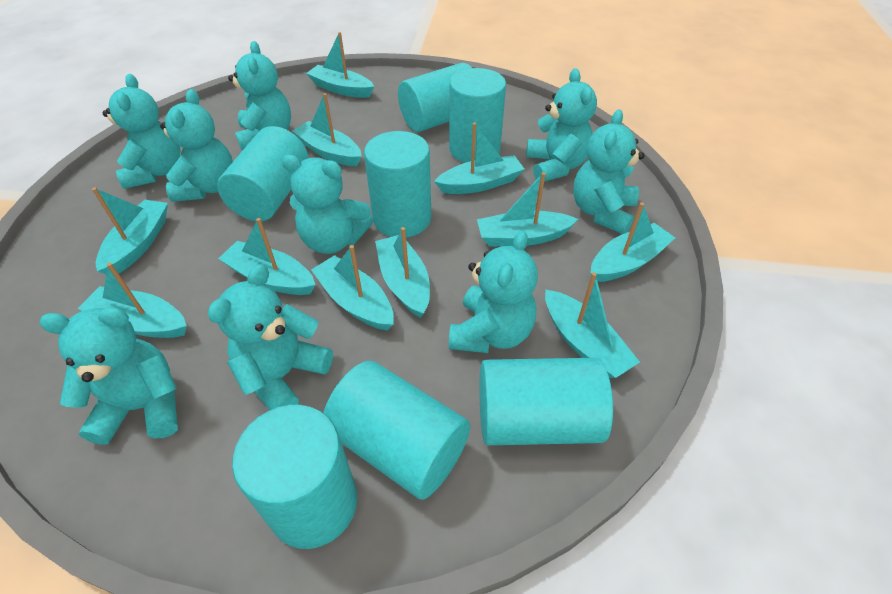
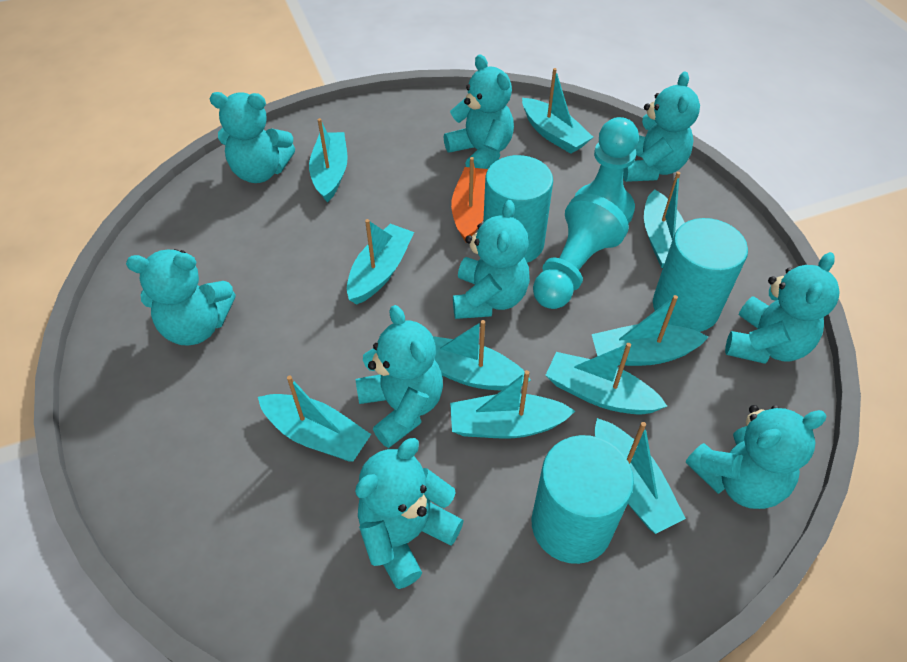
orange boat: 0 -> 1
turquoise boat: 11 -> 10
turquoise cylinder: 7 -> 3
turquoise pawn: 0 -> 2

